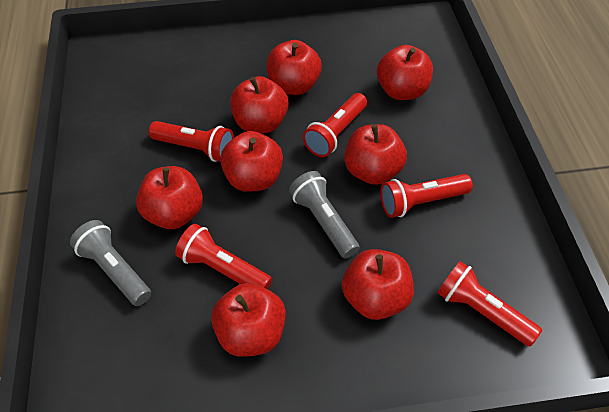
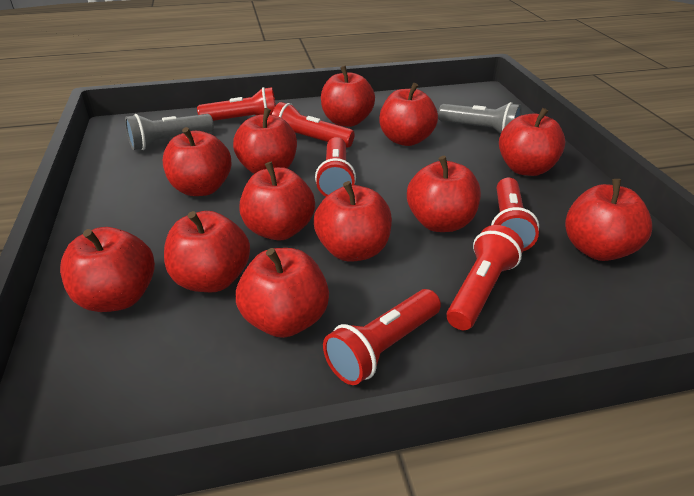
red apple: 8 -> 12
red flashlight: 5 -> 6

